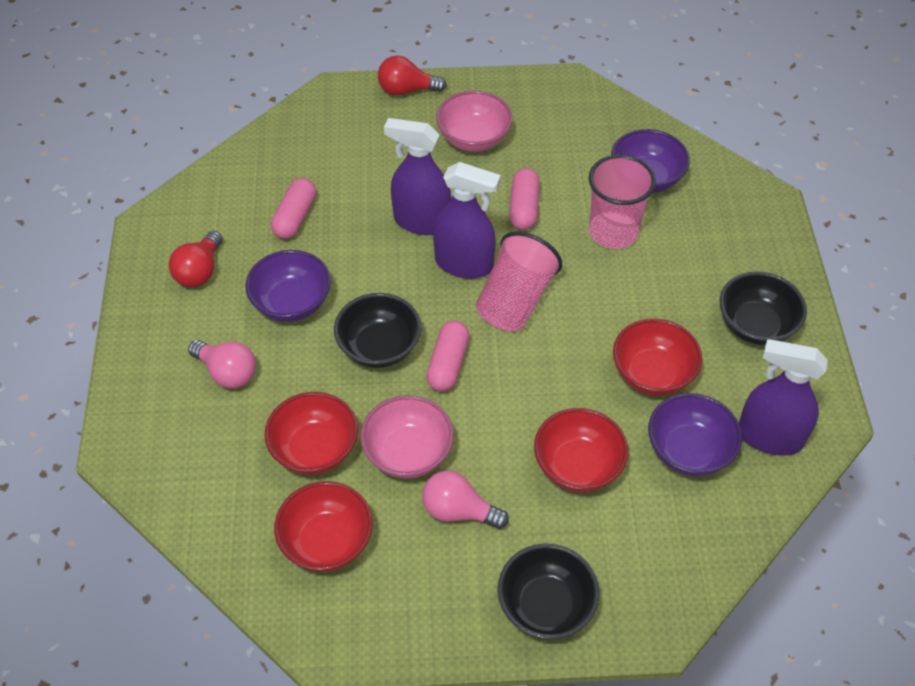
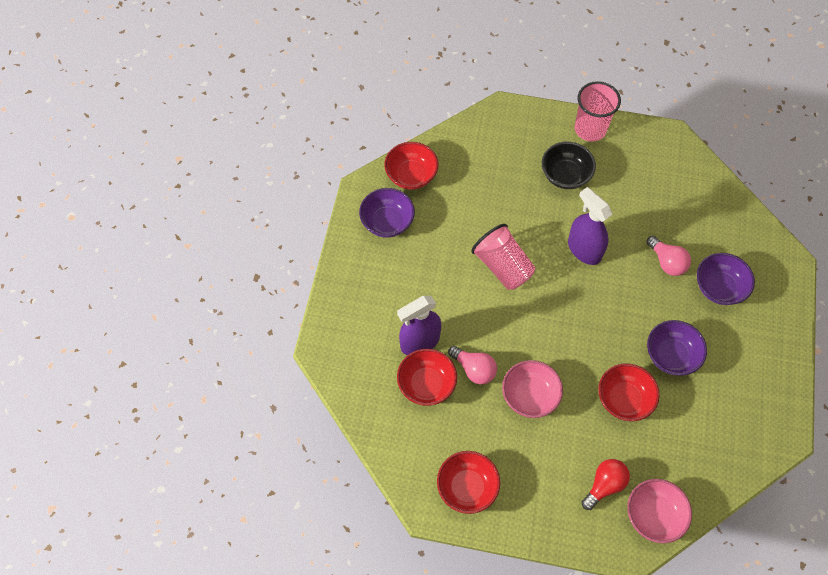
black bowl: 3 -> 1
pink capsule: 3 -> 0
purple spray bottle: 3 -> 2
red light bulb: 2 -> 1

